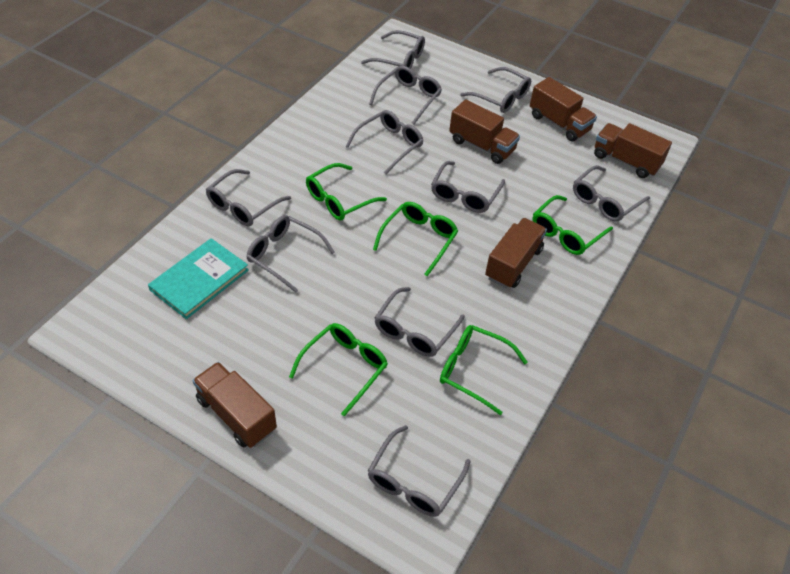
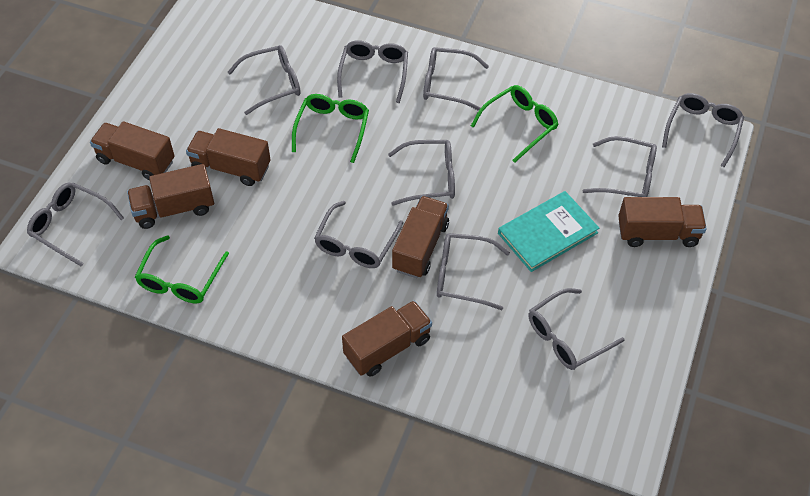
brown truck: 5 -> 6
green glasses: 5 -> 3

